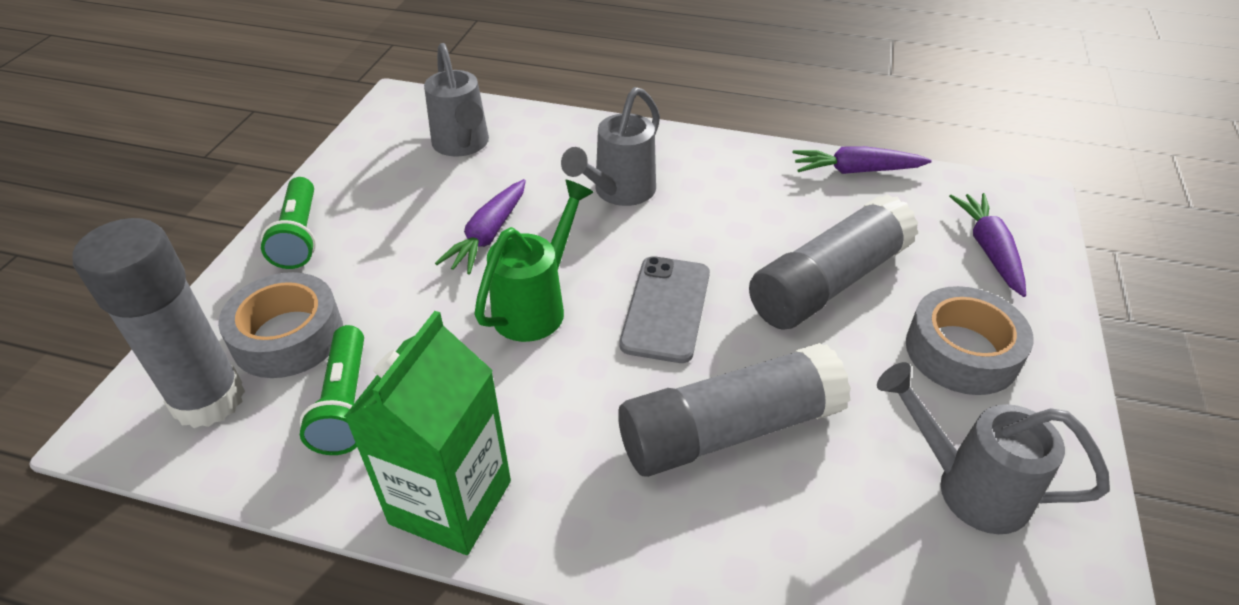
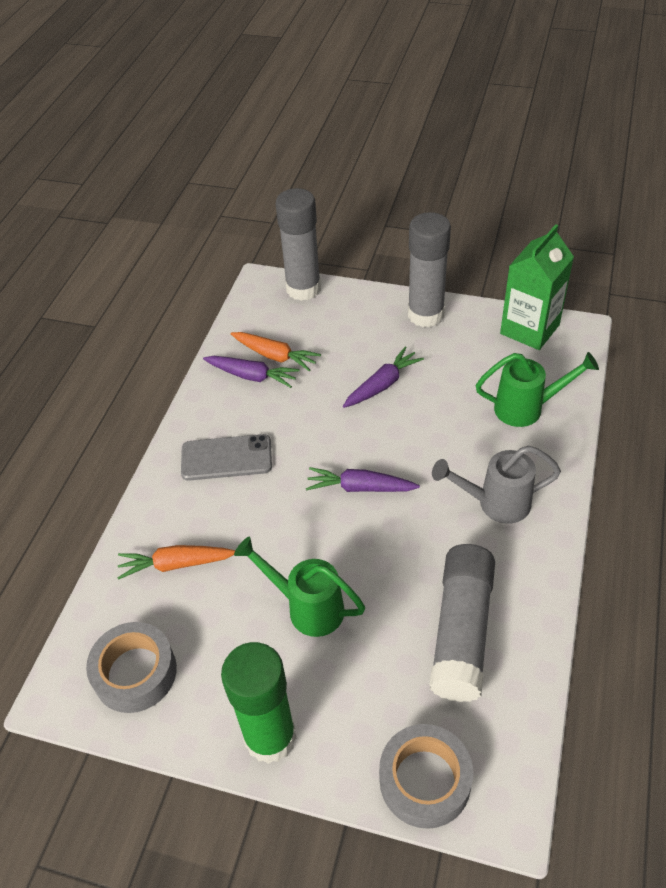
green flashlight: 2 -> 0
green glue stick: 0 -> 1
green watering can: 1 -> 2
grey watering can: 3 -> 1
orange carrot: 0 -> 2

